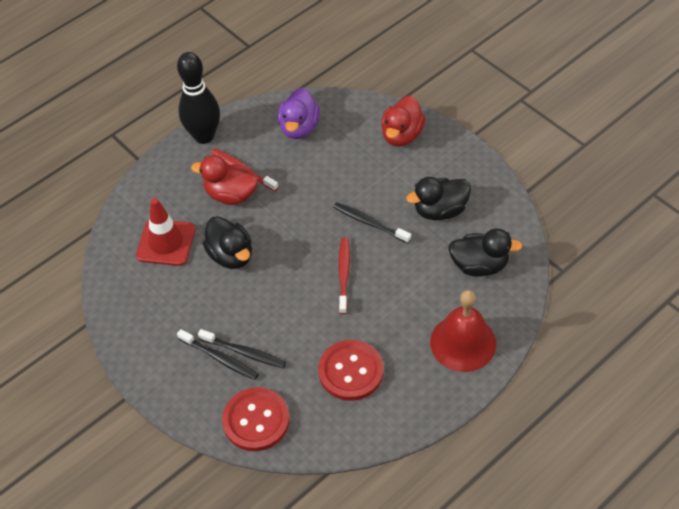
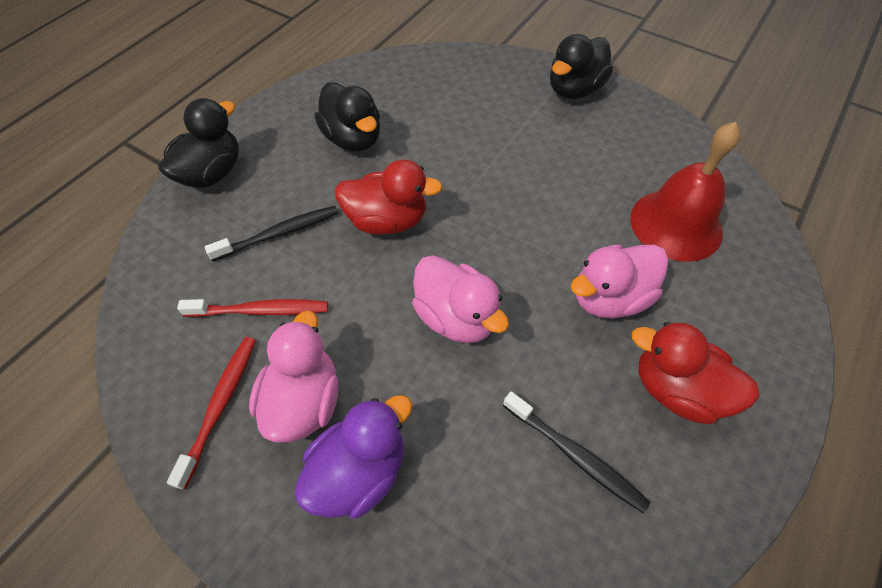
black bowling pin: 1 -> 0
black toothbrush: 3 -> 2
pink duck: 0 -> 3
red button: 2 -> 0
red traffic cone: 1 -> 0

